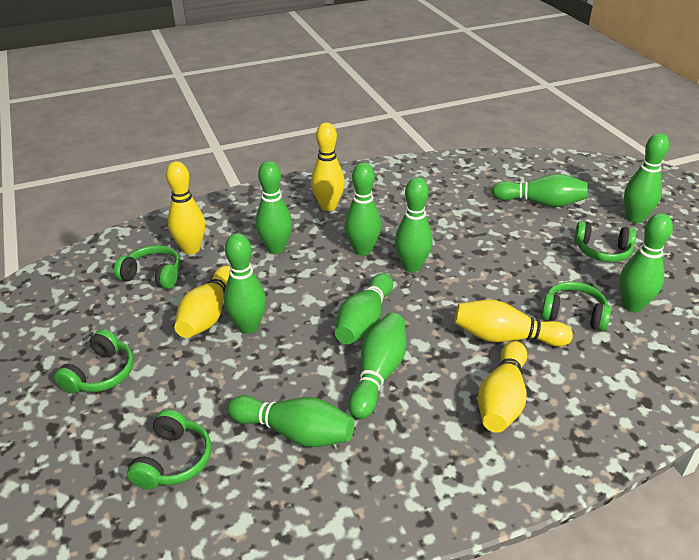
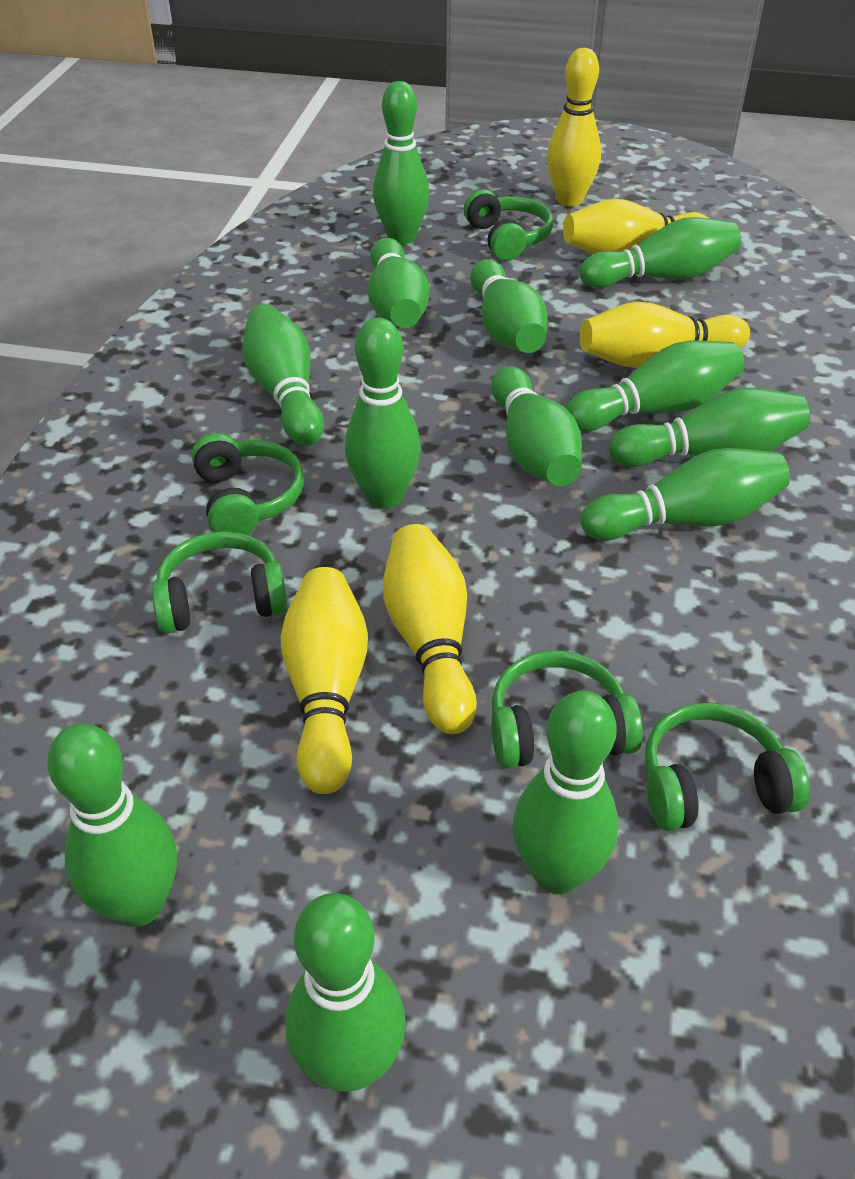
green bowling pin: 10 -> 13

